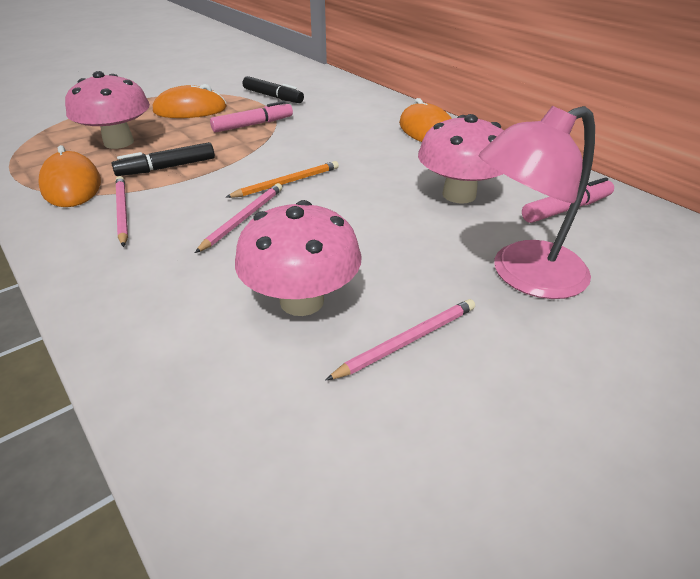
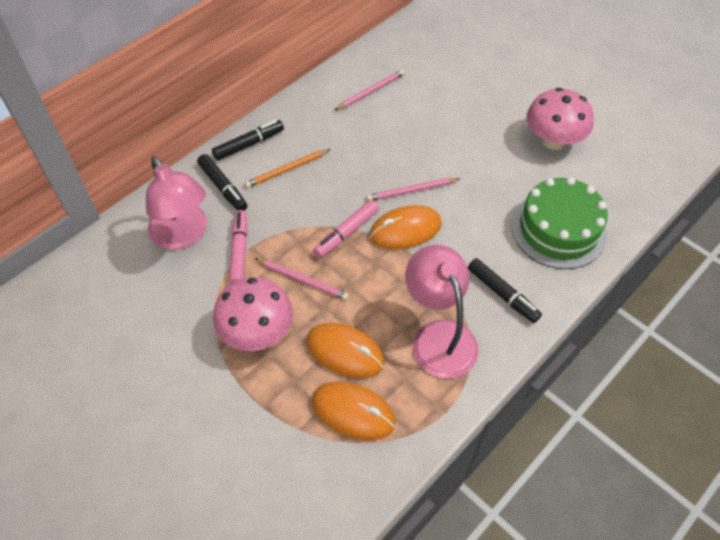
black marker: 2 -> 3
green cake: 0 -> 1
pink lamp: 1 -> 2
pink mushroom: 3 -> 2

